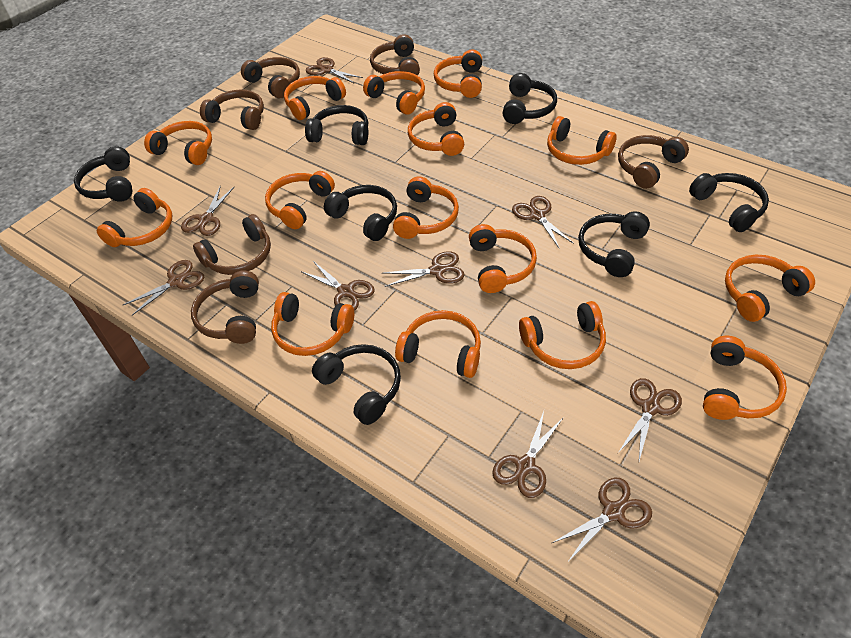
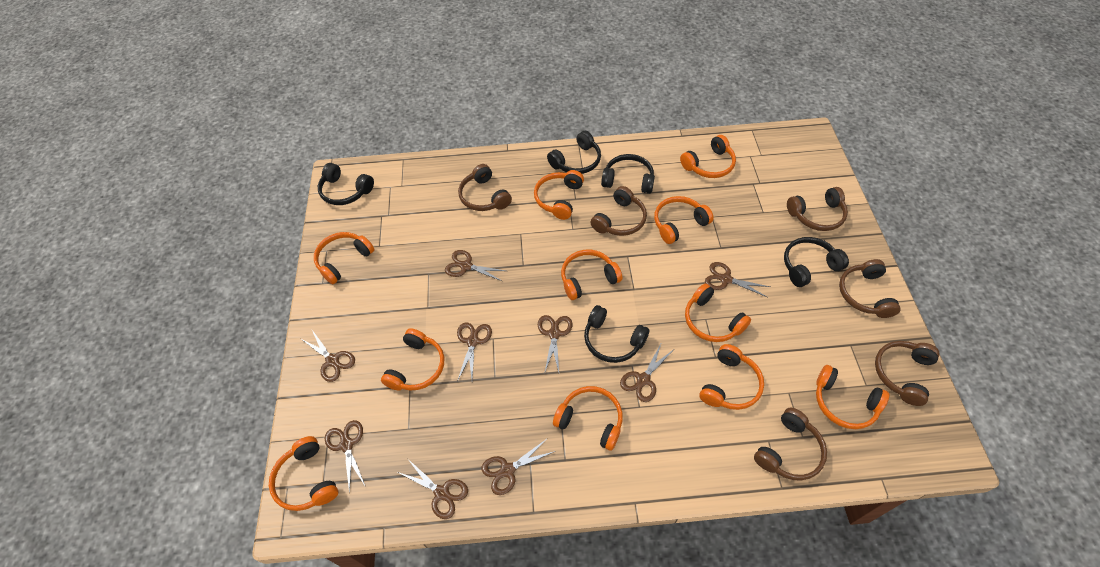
black headphones: 7 -> 5
orange headphones: 15 -> 11

